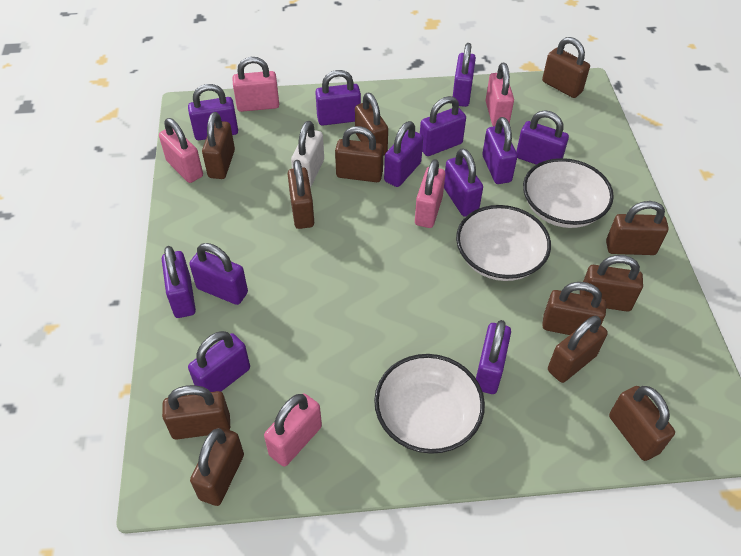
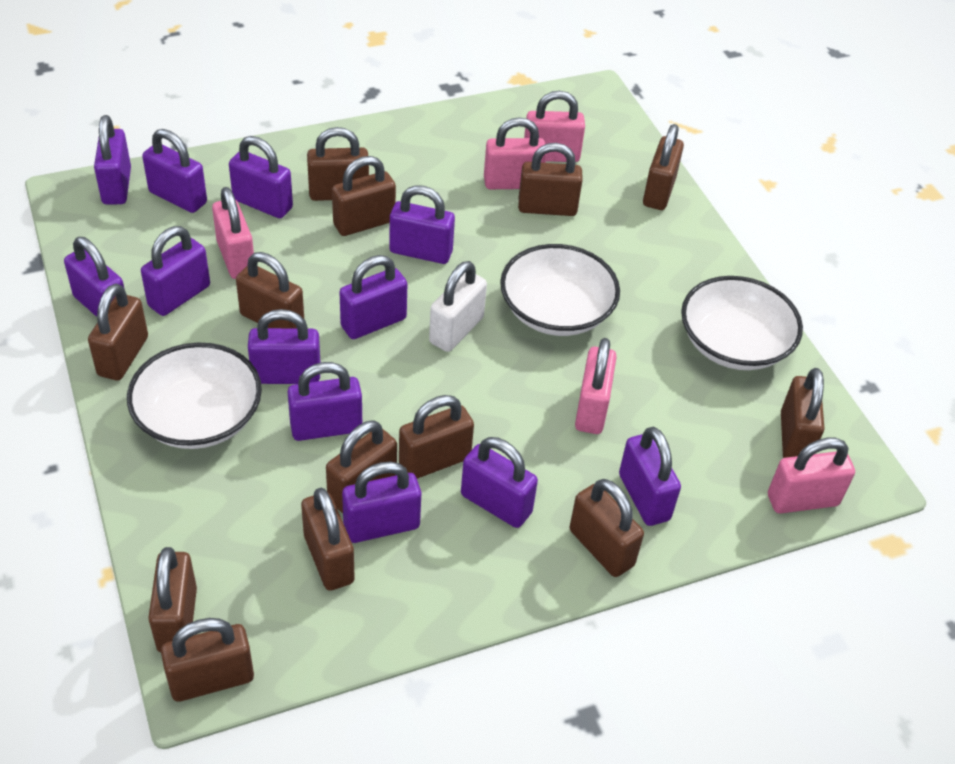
brown padlock: 12 -> 13

